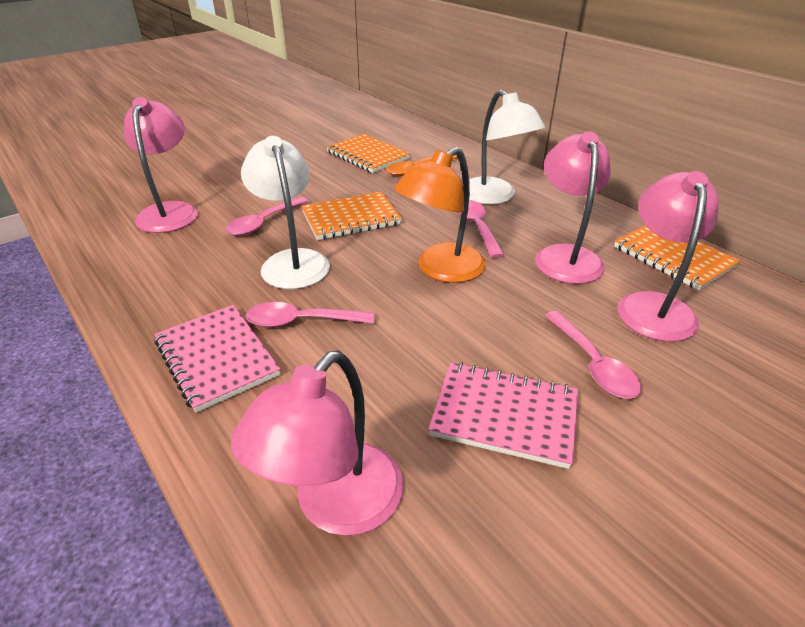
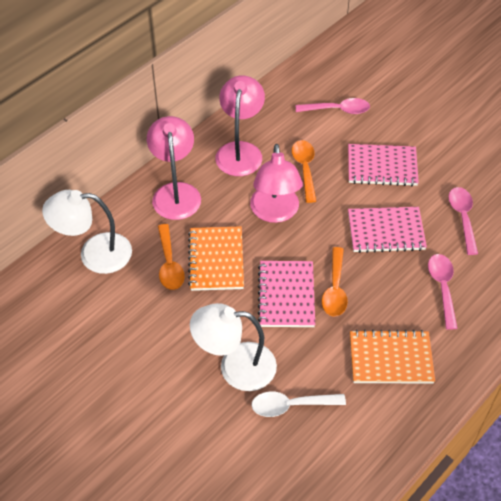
orange lamp: 1 -> 0
orange notebook: 3 -> 2
orange spoon: 1 -> 3
pink lamp: 4 -> 3
pink notebook: 2 -> 3
pink spoon: 4 -> 3
white spoon: 0 -> 1

